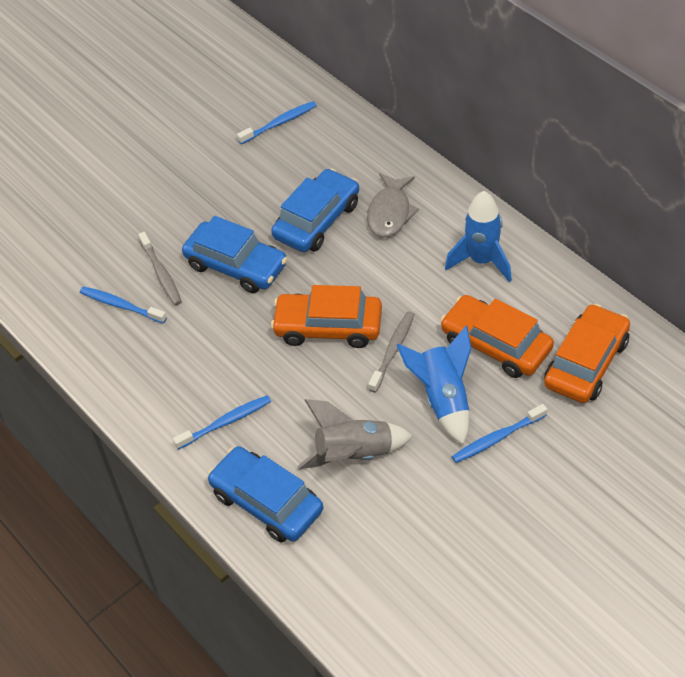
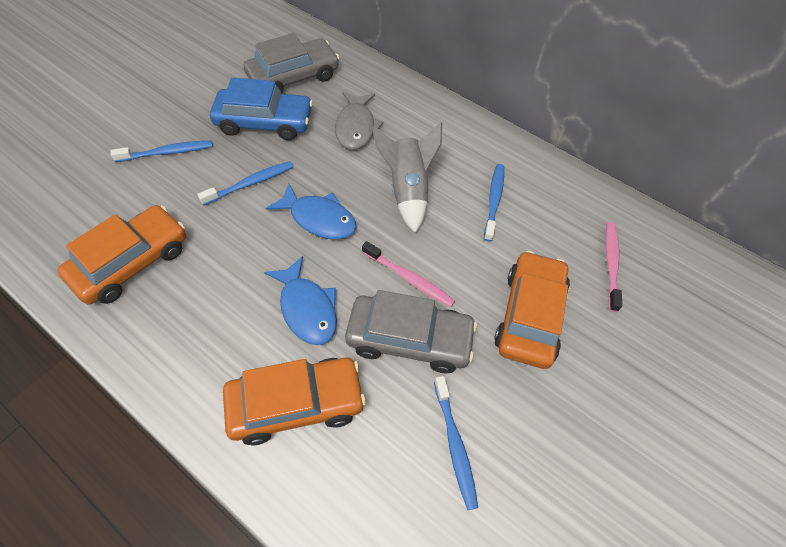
blue car: 3 -> 1
blue fish: 0 -> 2
blue rocket: 2 -> 0
grey car: 0 -> 2
grey toothbrush: 2 -> 0
pink toothbrush: 0 -> 2

